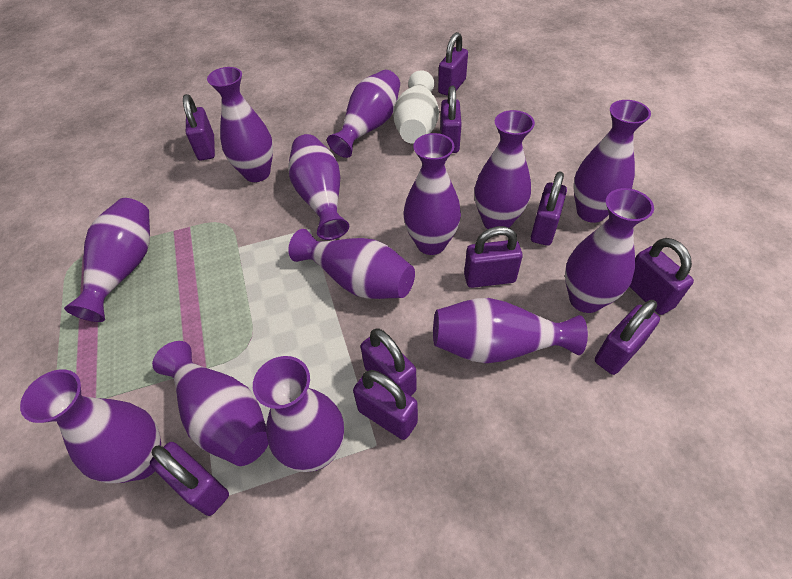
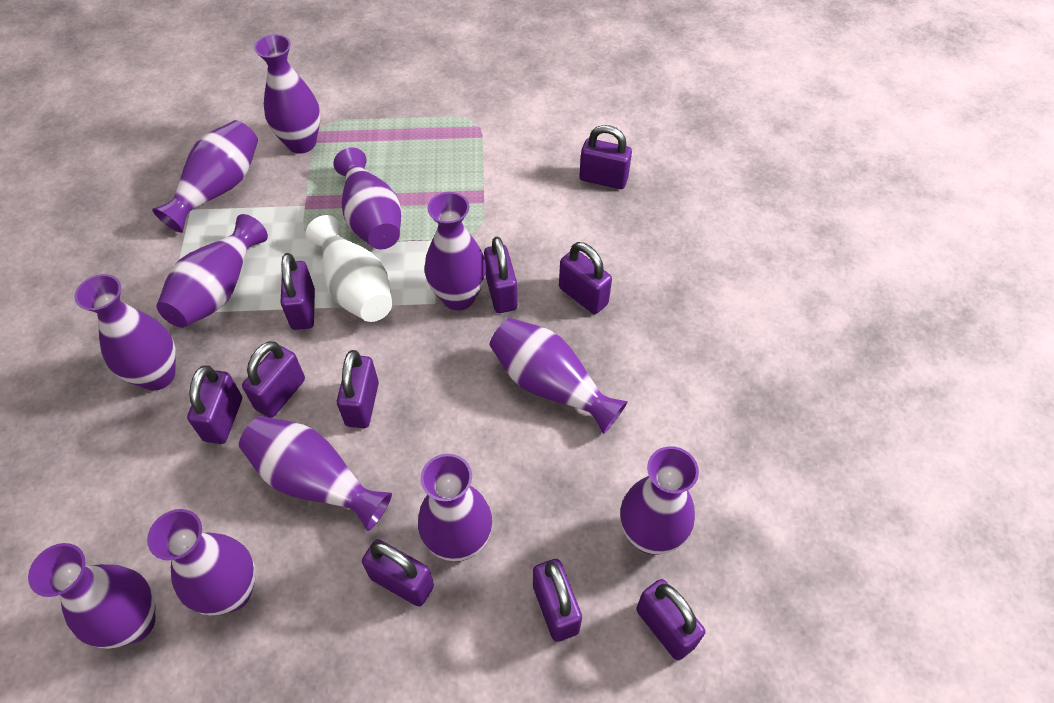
purple vase: 13 -> 12

